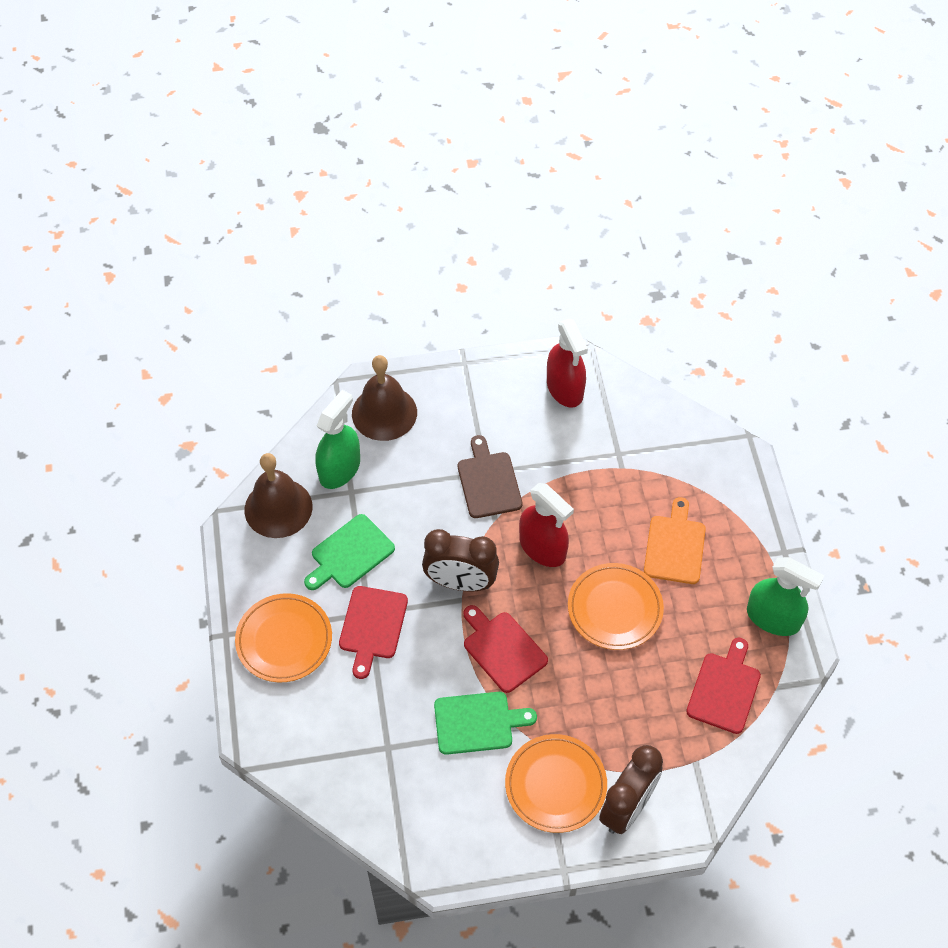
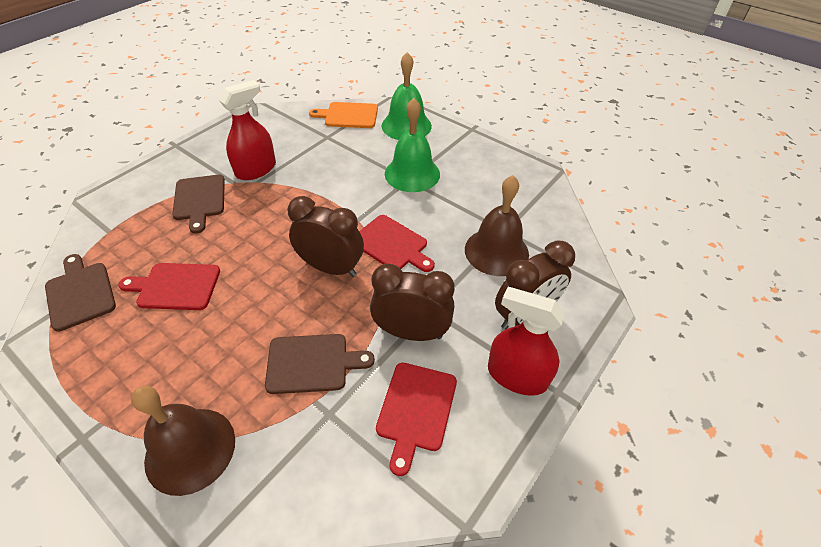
brown clock: 2 -> 3
brown cutting board: 1 -> 3
green bell: 0 -> 2
green cutting board: 2 -> 0
green spray bottle: 2 -> 0
orange plate: 3 -> 0

